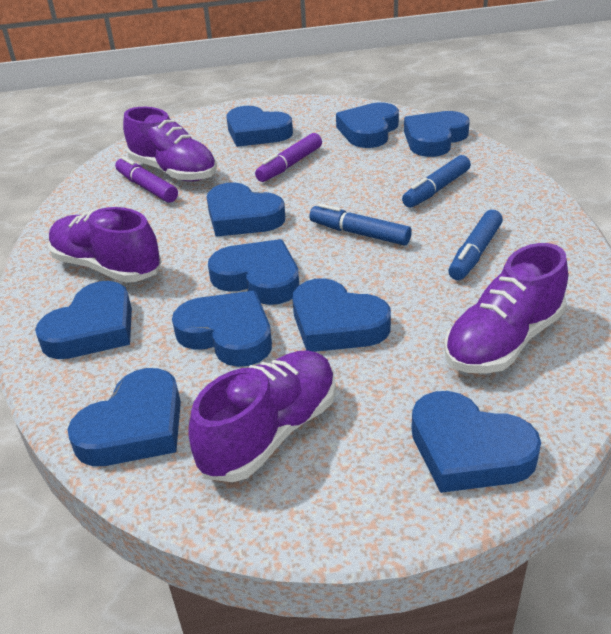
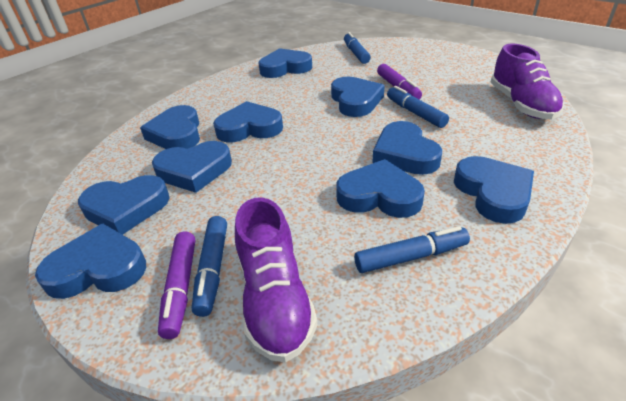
blue marker: 3 -> 4
purple shoe: 4 -> 2

